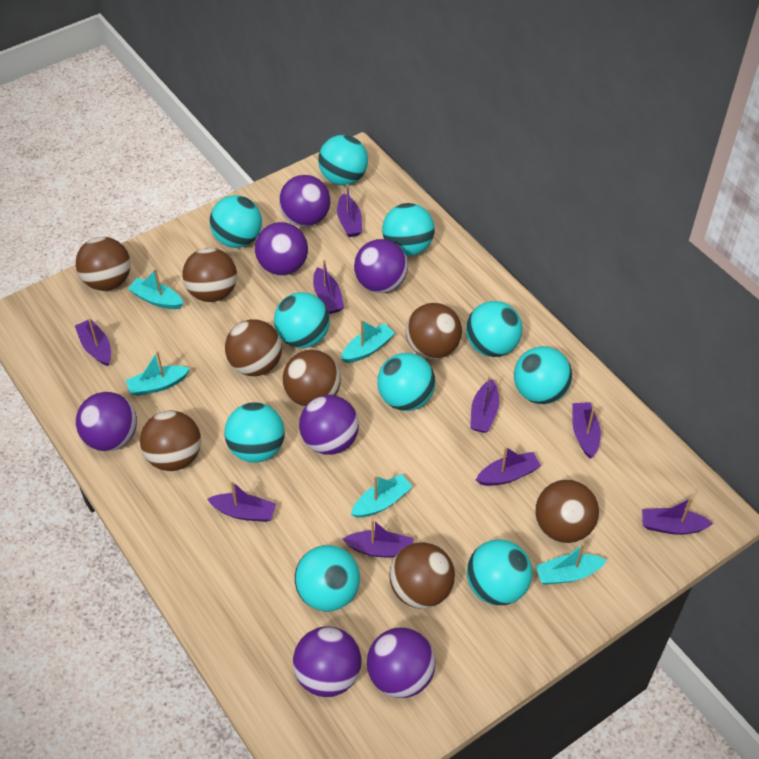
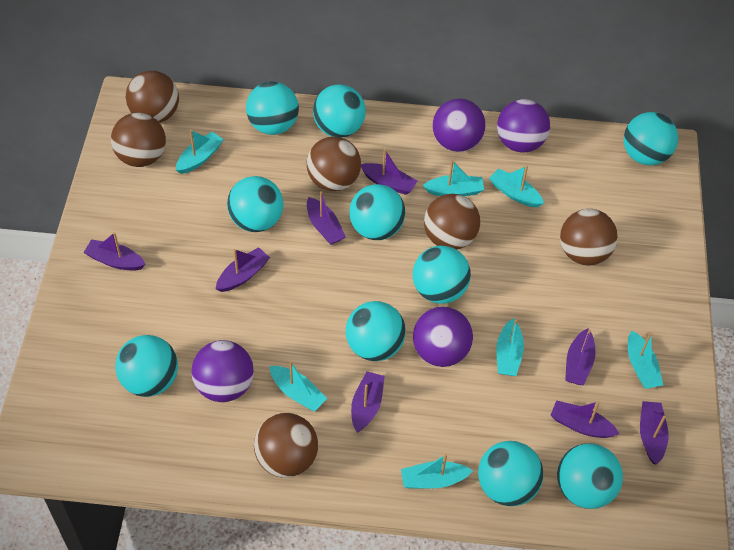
brown ball: 8 -> 6
purple ball: 7 -> 4
purple boat: 9 -> 8
turquoise boat: 5 -> 7

